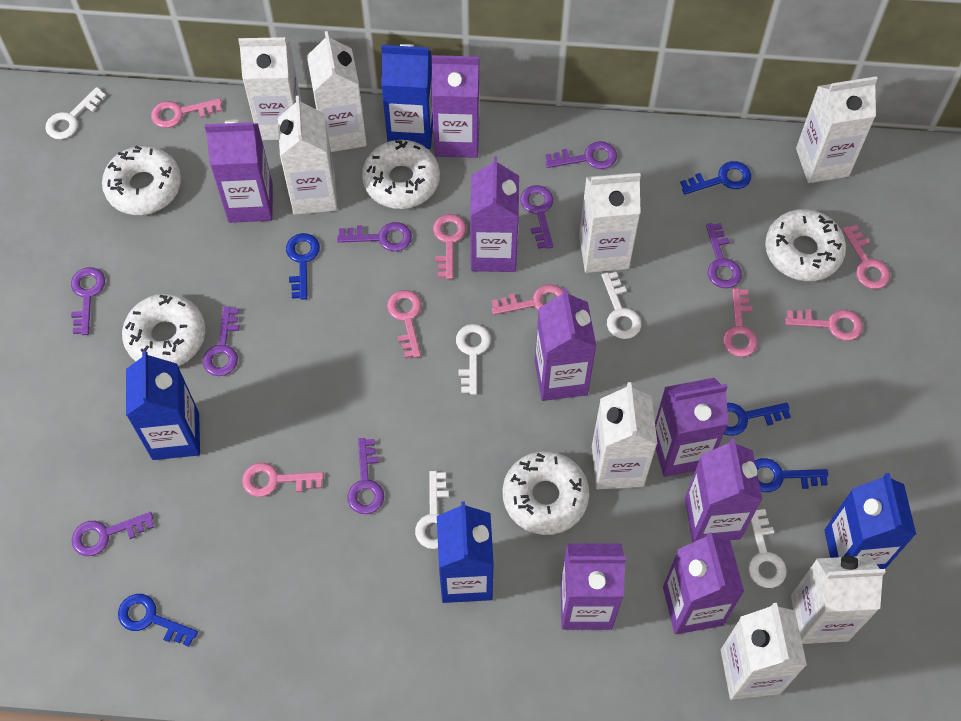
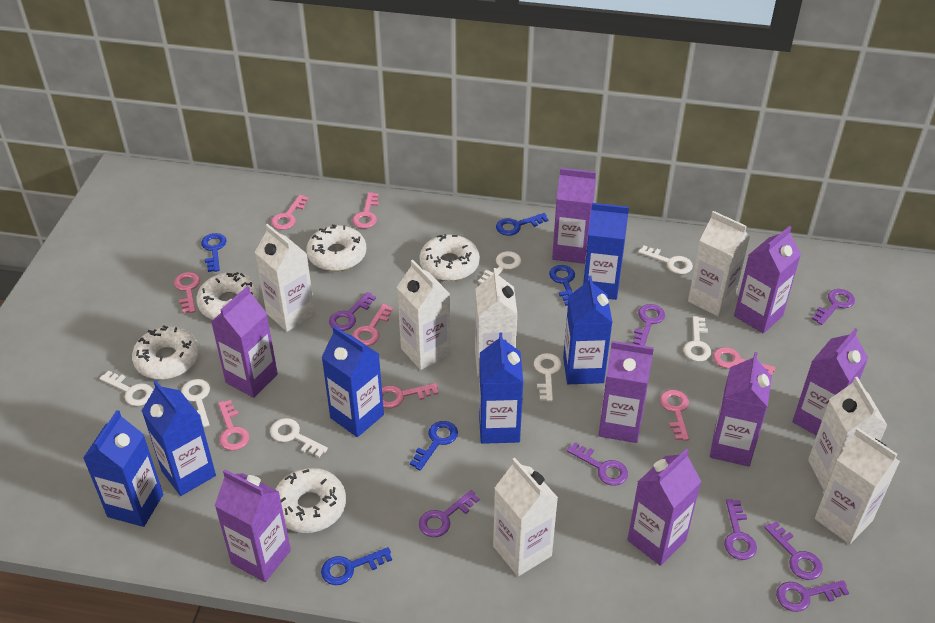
blue carton: 4 -> 6
white carton: 8 -> 7
white key: 5 -> 7

